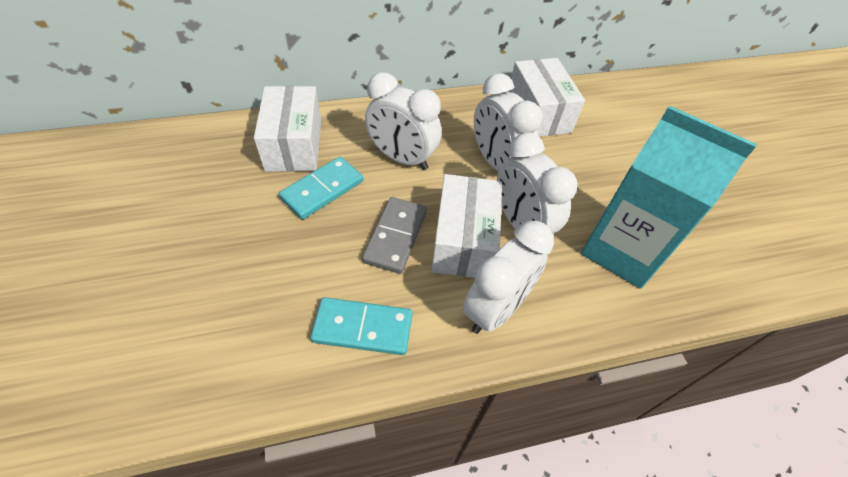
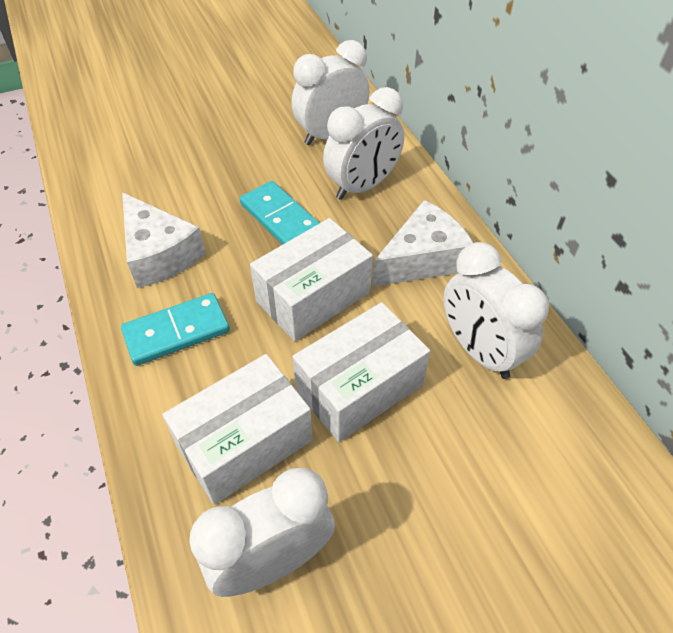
grey domino: 1 -> 0
turquoise carton: 1 -> 0
white cheese: 0 -> 2

